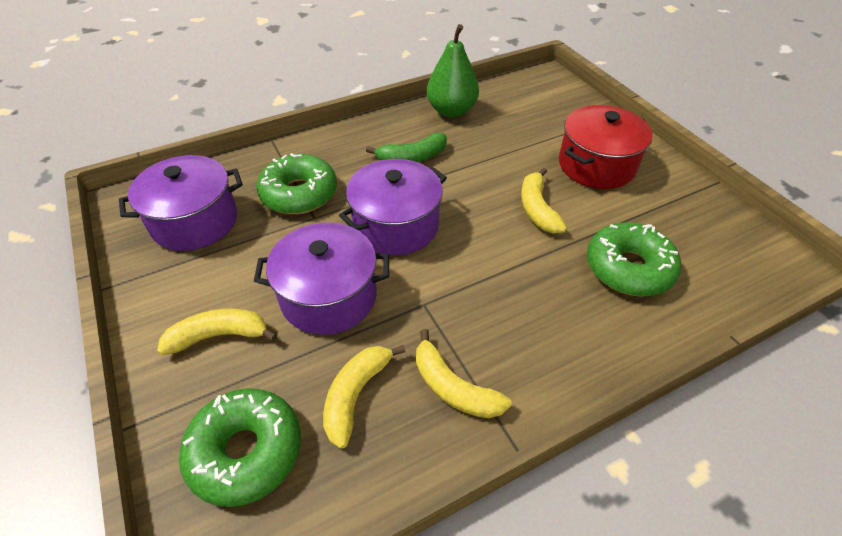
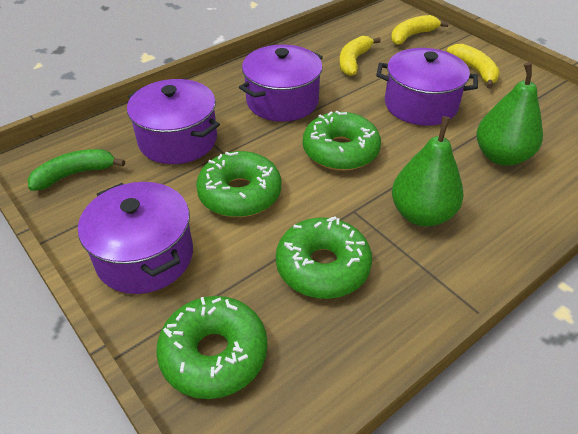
green donut: 3 -> 4
green pear: 1 -> 2
purple pot: 3 -> 4
red pot: 1 -> 0
yellow banana: 4 -> 3

